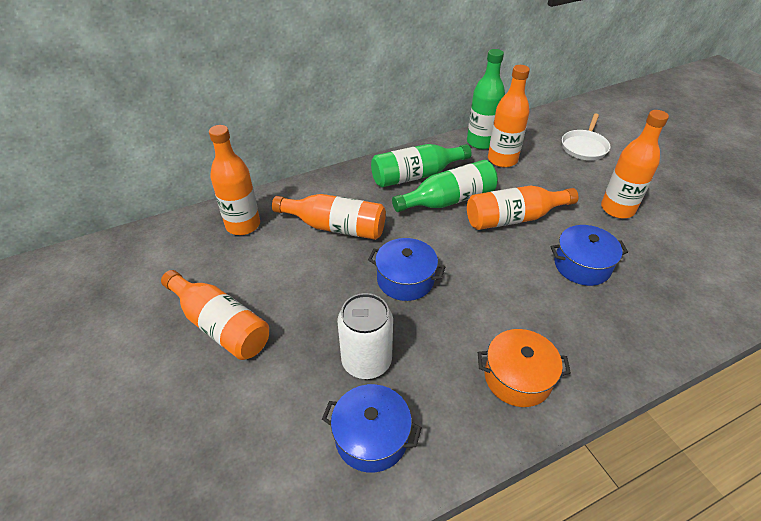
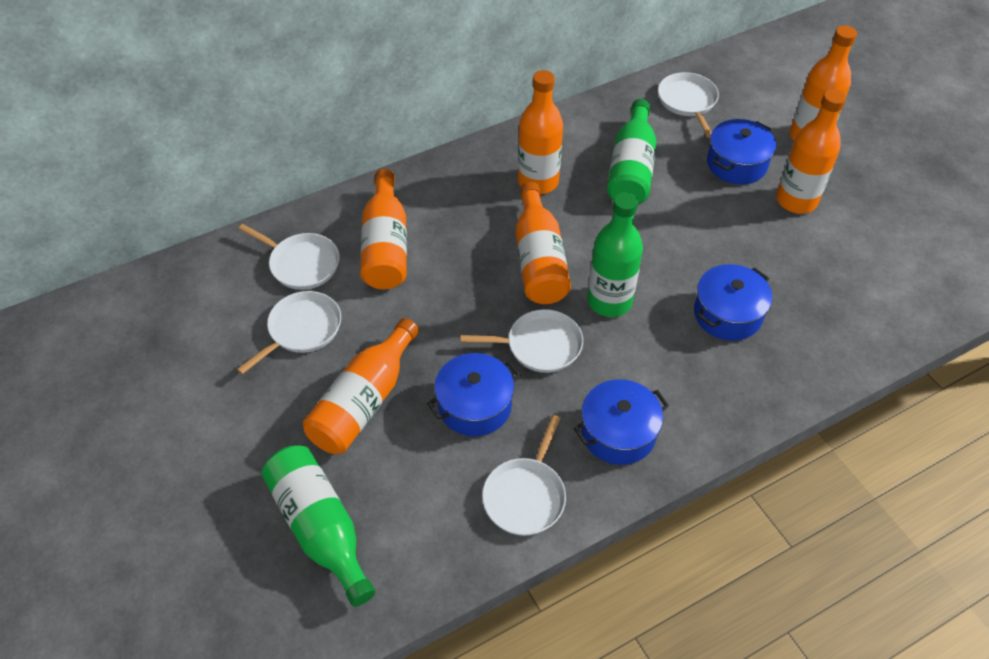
blue pot: 3 -> 4
orange pot: 1 -> 0
white can: 1 -> 0
white pan: 1 -> 5

